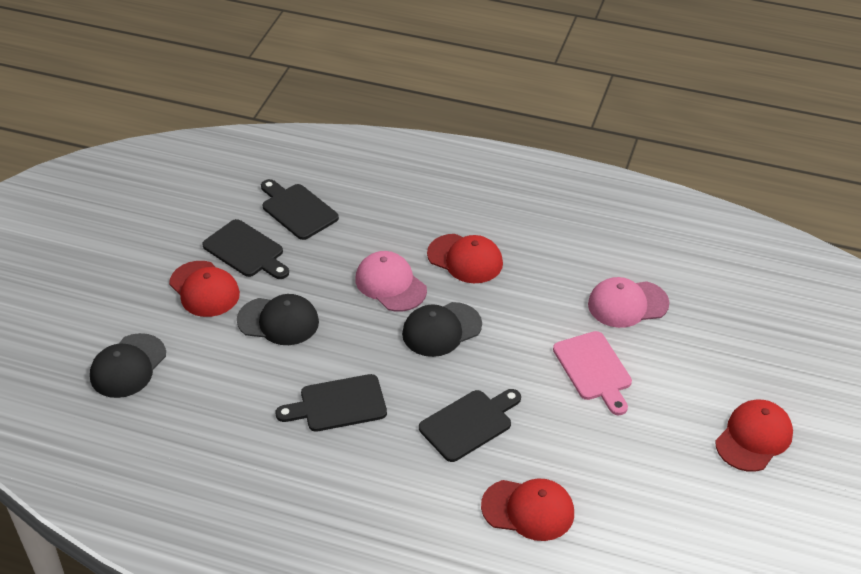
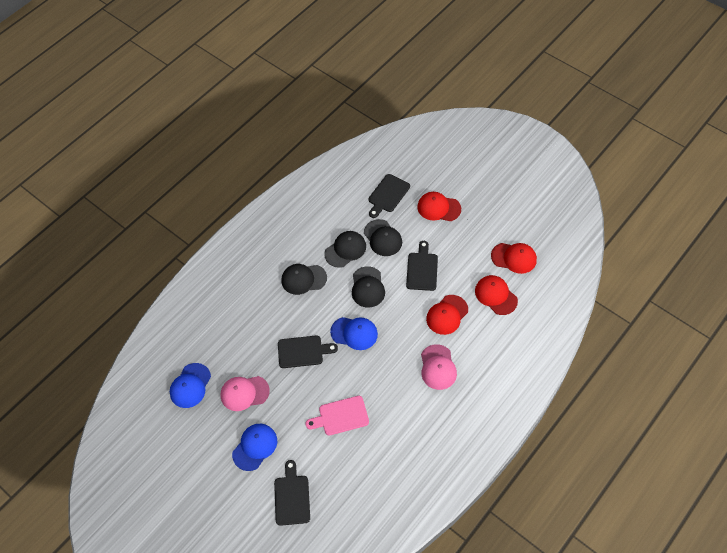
black cap: 3 -> 4
blue cap: 0 -> 3

